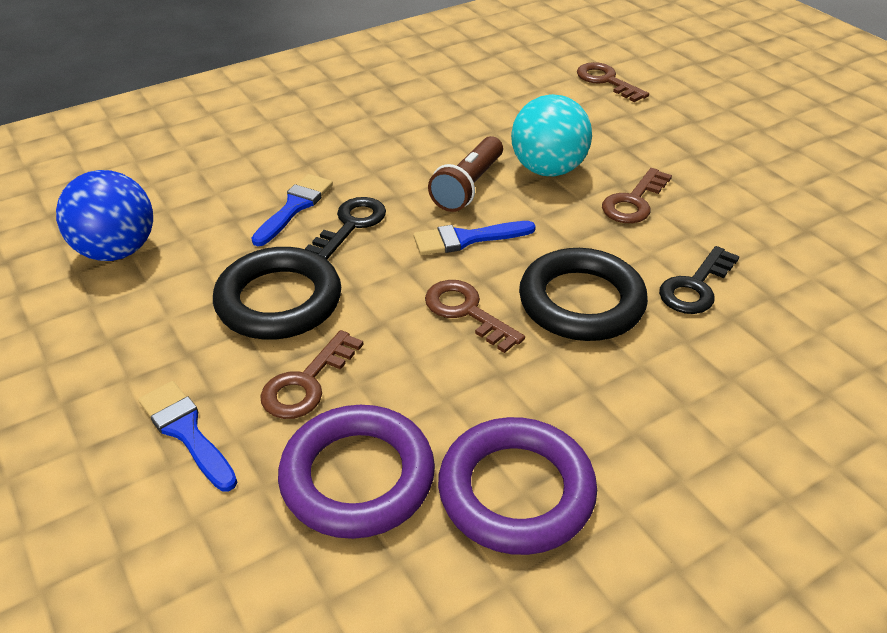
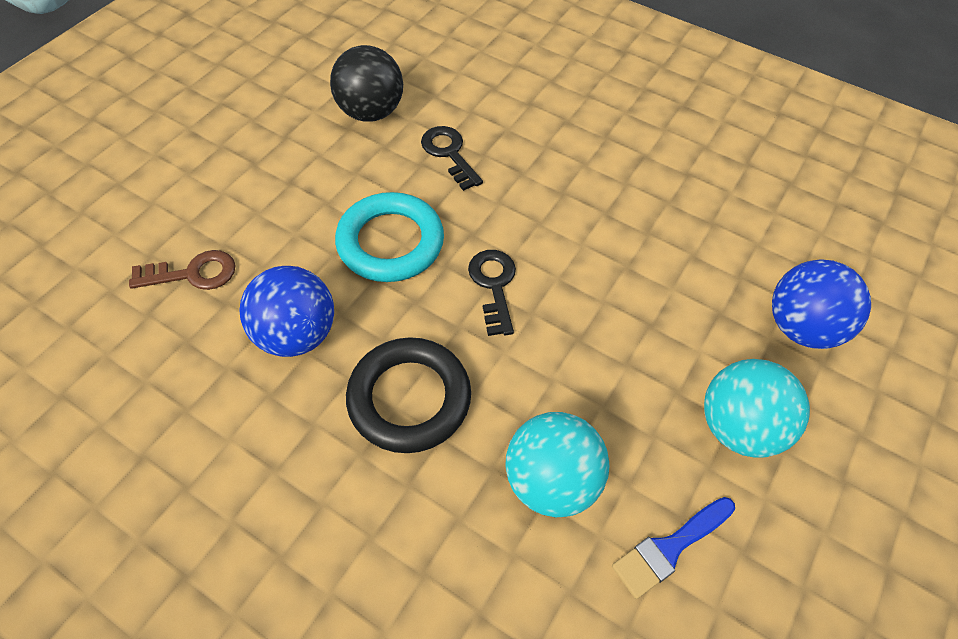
black ball: 0 -> 1
black ring: 2 -> 1
blue ball: 1 -> 2
blue brush: 3 -> 1
brown flashlight: 1 -> 0
brown key: 4 -> 1
purple ring: 2 -> 0
turquoise ball: 1 -> 2
turquoise ring: 0 -> 1

